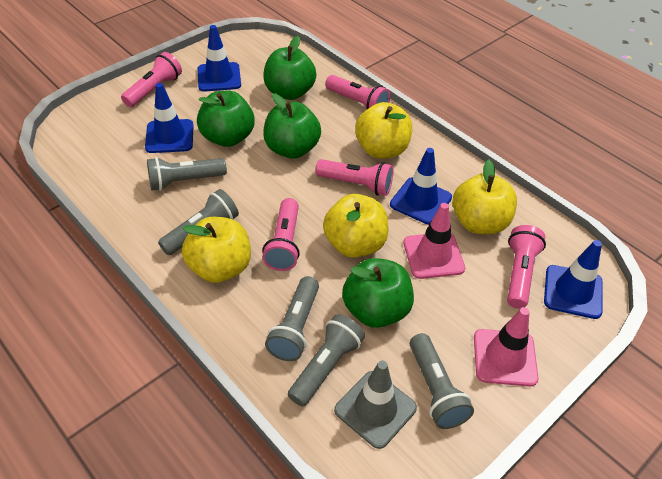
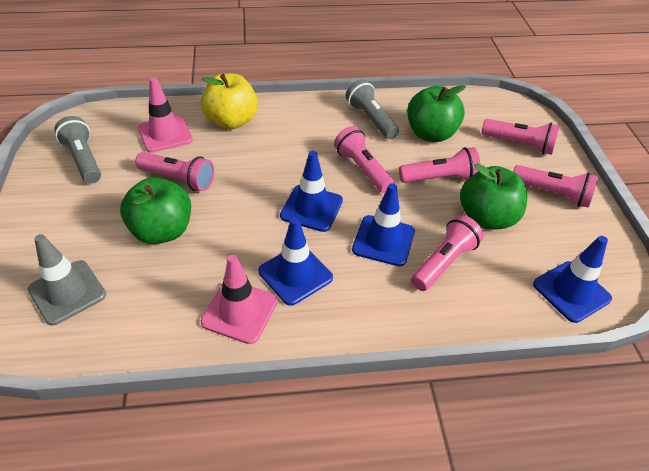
green apple: 4 -> 3
grey flashlight: 5 -> 2
pink flashlight: 5 -> 6
yellow apple: 4 -> 1

